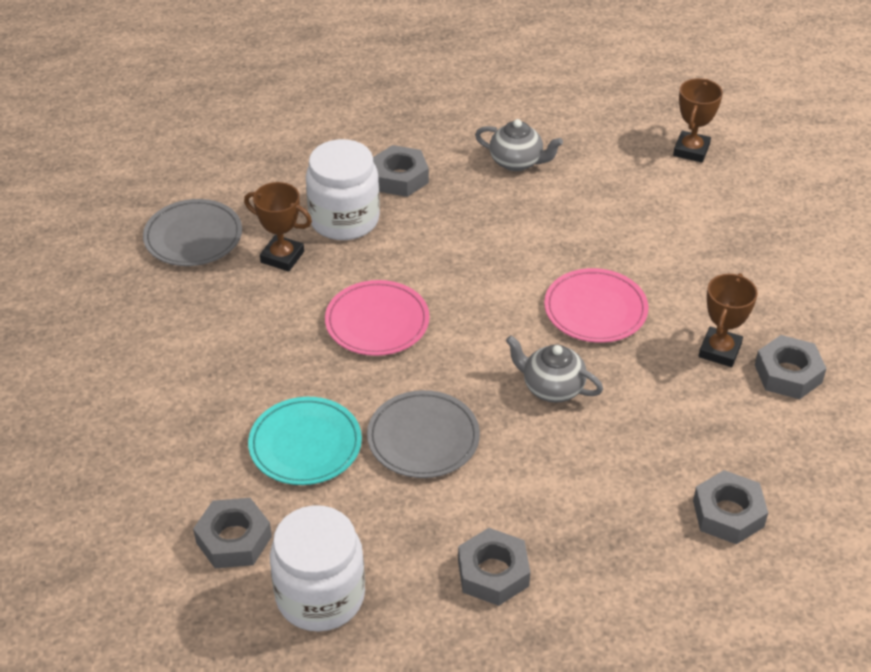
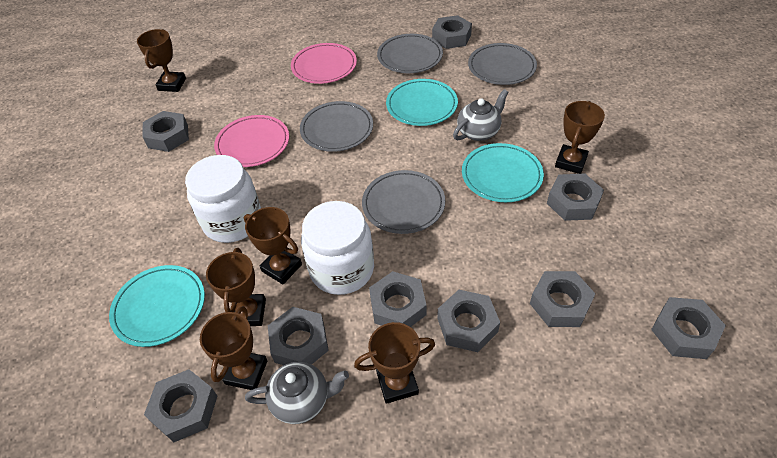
brown trophy: 3 -> 6
grey nut: 5 -> 9
grey plate: 2 -> 4
turquoise plate: 1 -> 3

